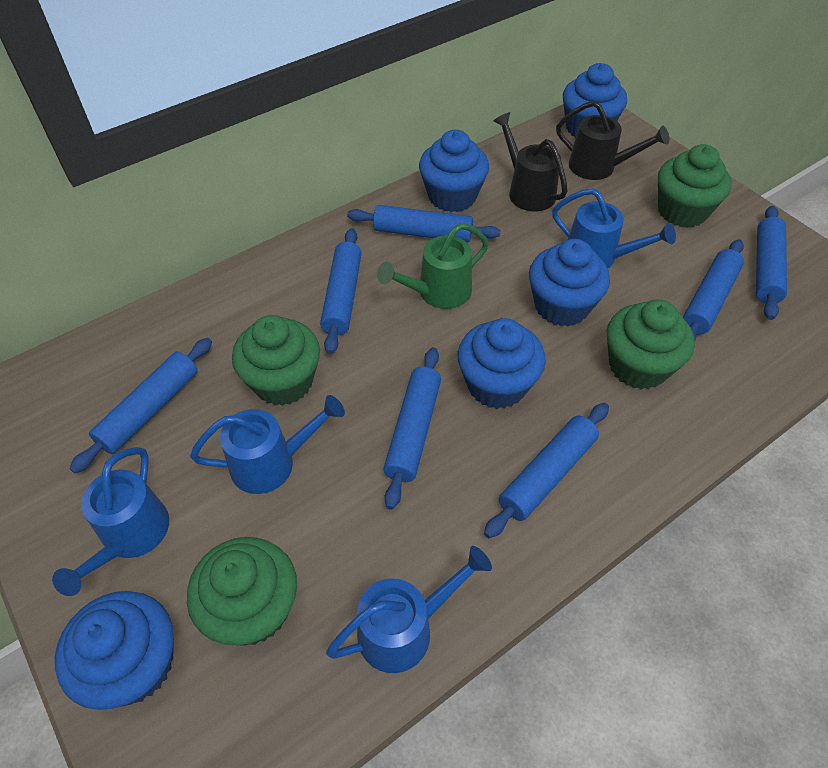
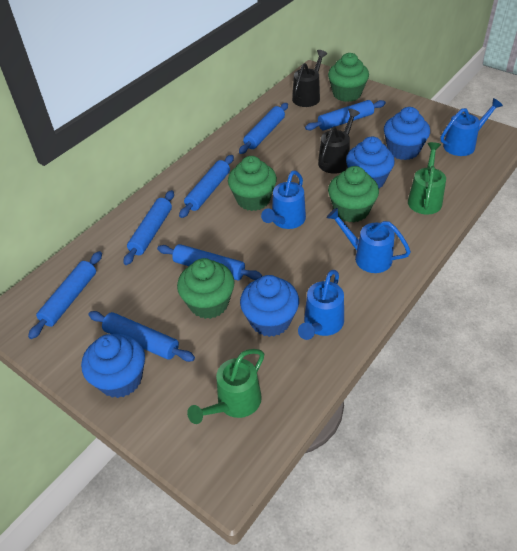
blue cupcake: 5 -> 4
green watering can: 1 -> 2

